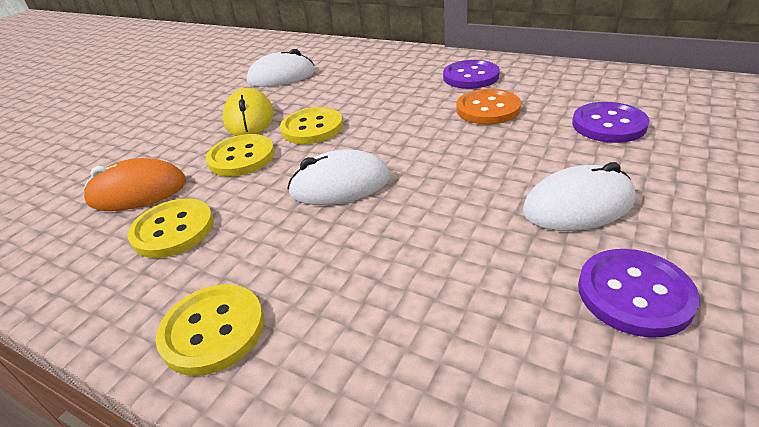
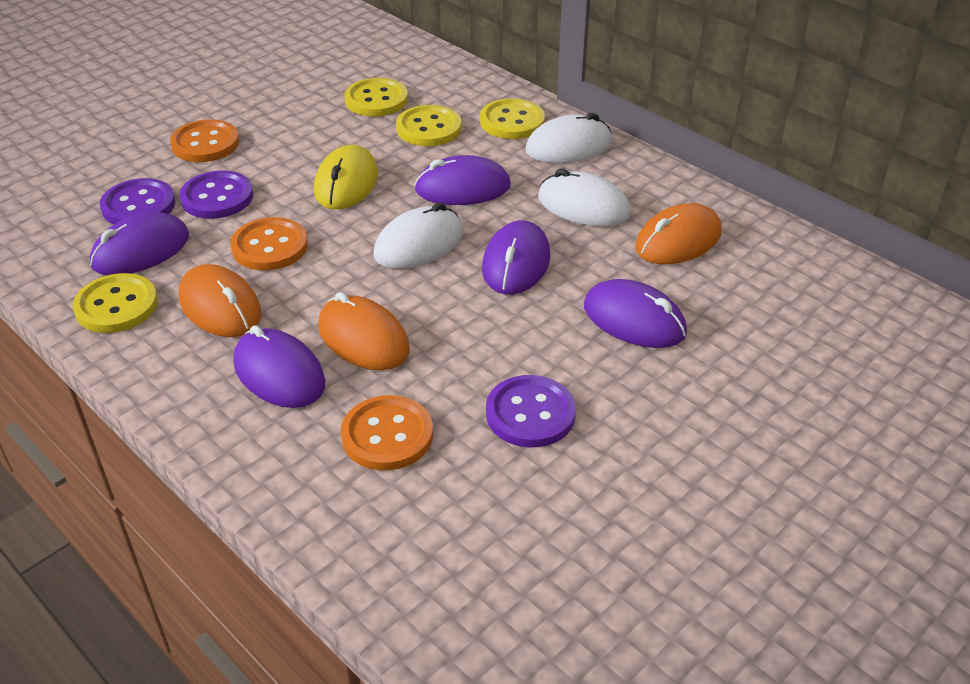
orange button: 1 -> 3
orange mouse: 1 -> 3
purple mouse: 0 -> 5

